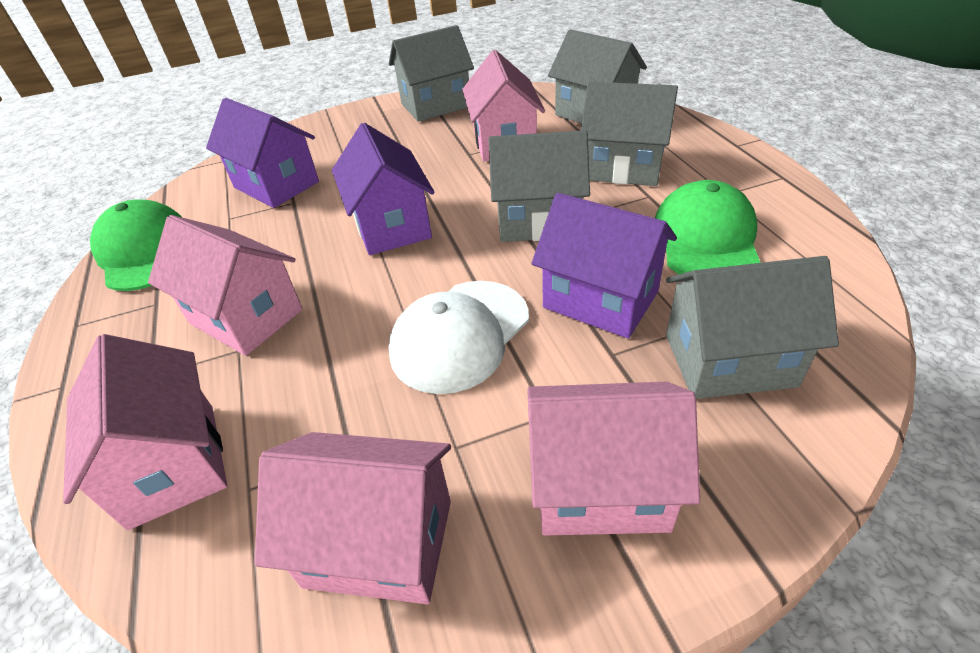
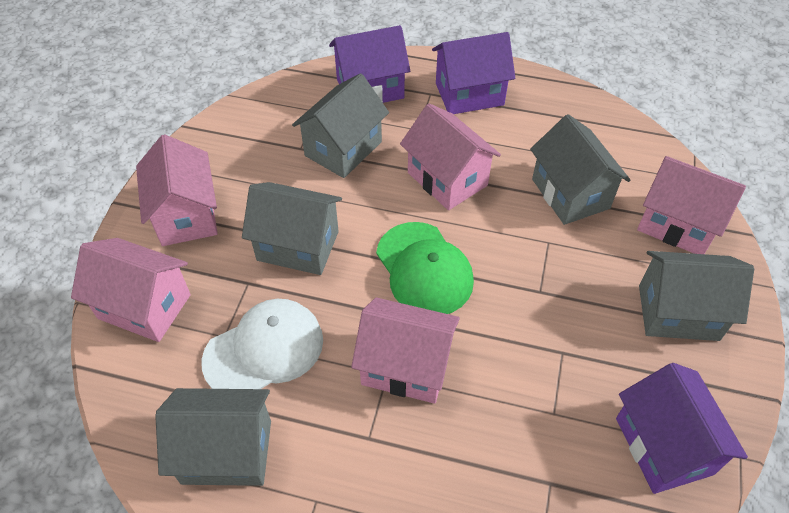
green cap: 2 -> 1

